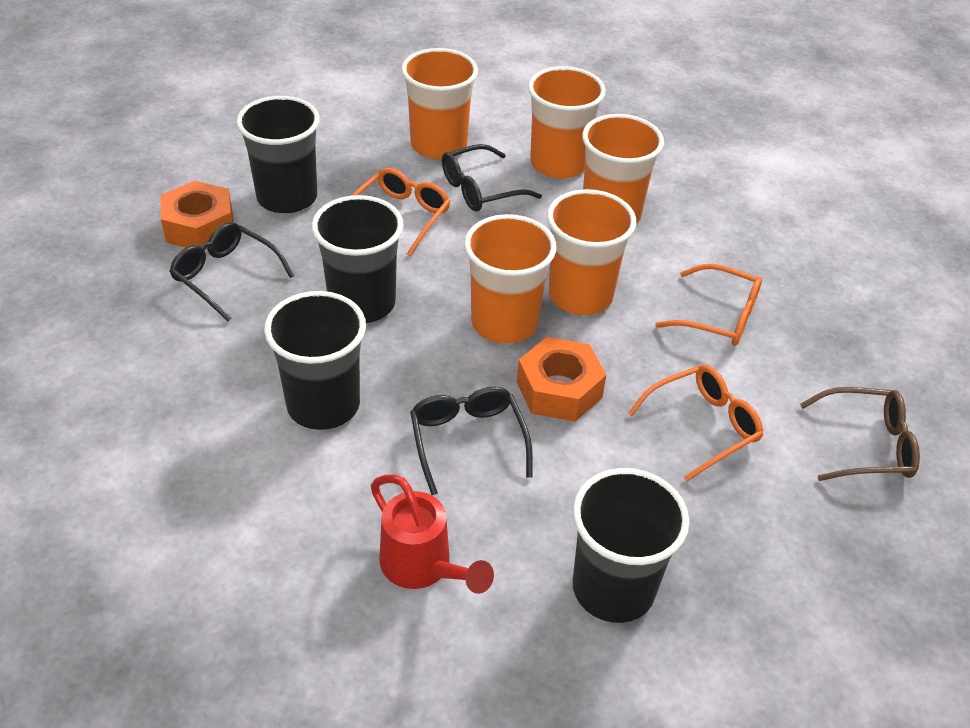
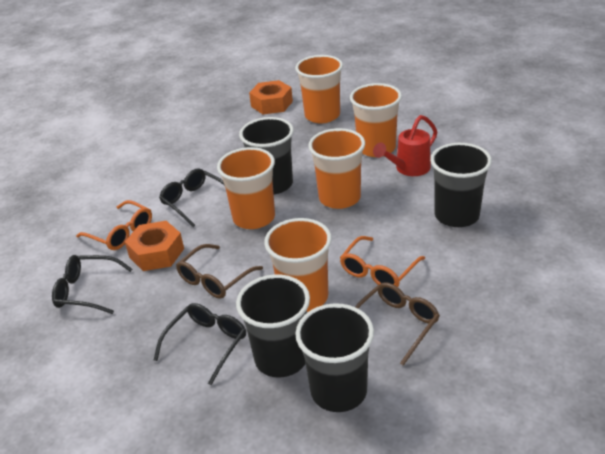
brown glasses: 1 -> 2
orange glasses: 3 -> 2

